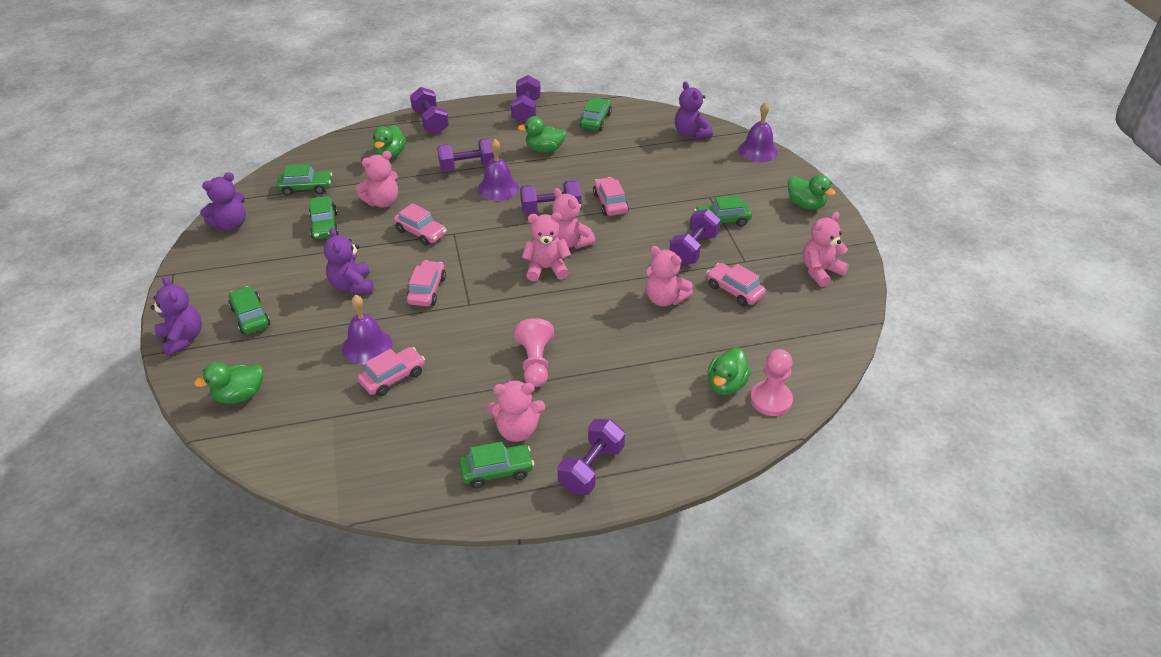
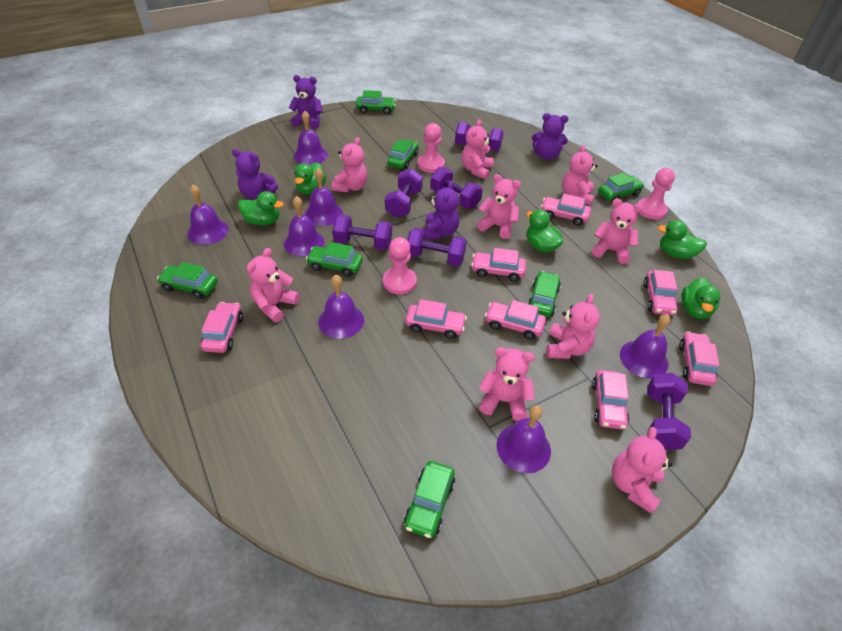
green car: 6 -> 7
pink car: 5 -> 8
pink pawn: 2 -> 3
pink teddy bear: 6 -> 9
purple bell: 3 -> 7

